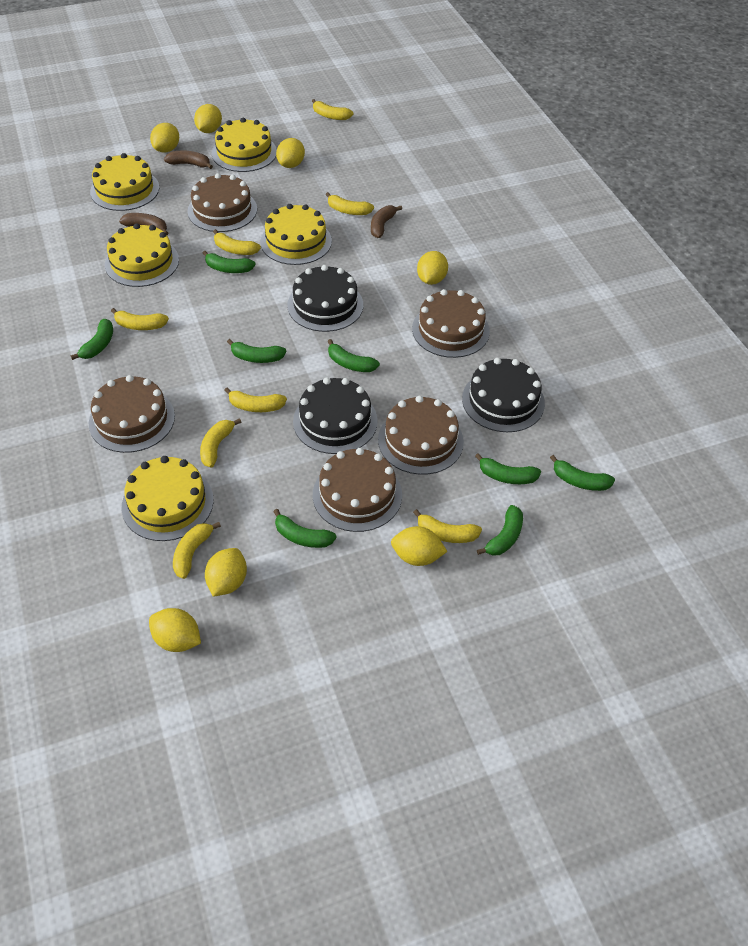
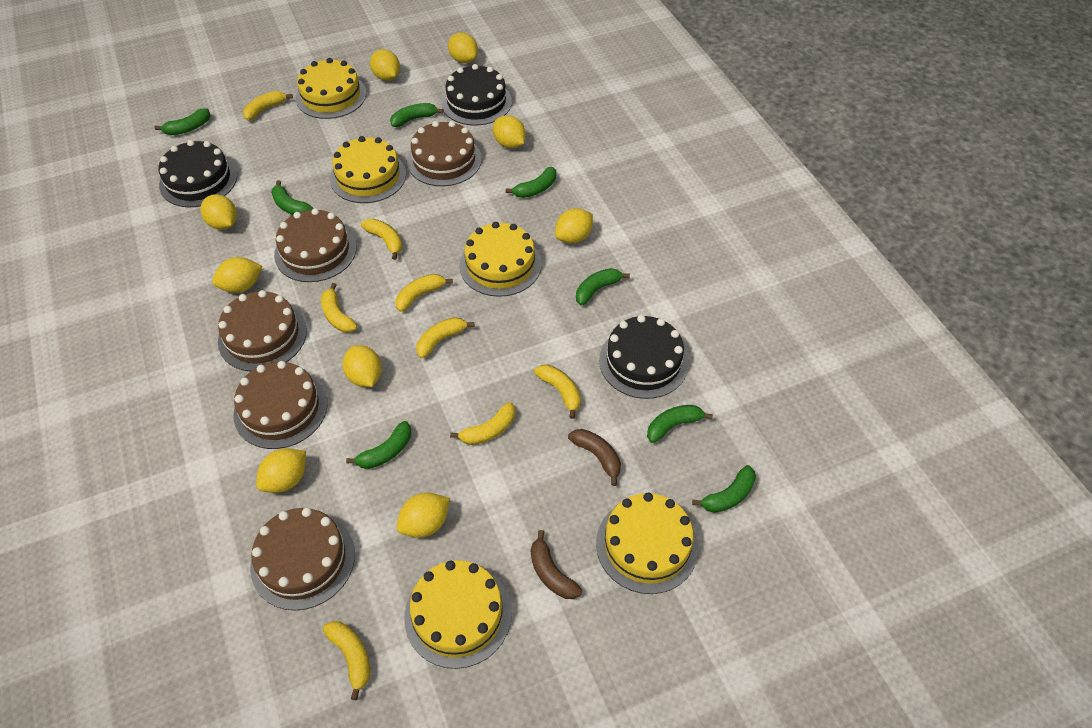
brown banana: 3 -> 2
yellow lemon: 7 -> 9

